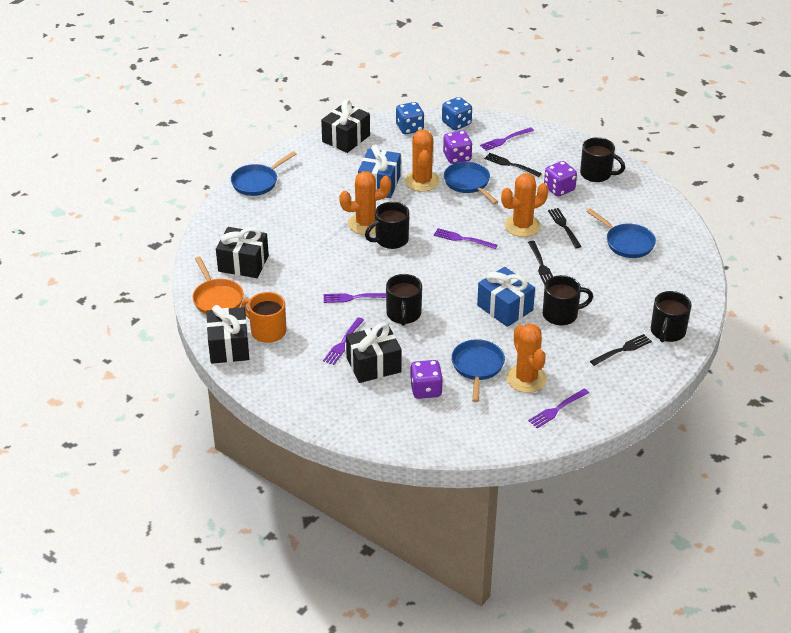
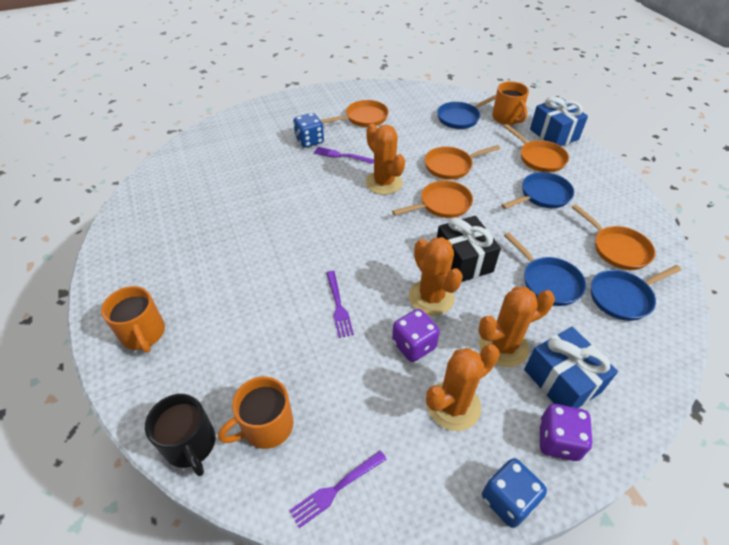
black fork: 4 -> 0
black gift: 4 -> 1
black mug: 5 -> 1
orange mug: 1 -> 3
orange pan: 1 -> 5
purple dice: 3 -> 2
purple fork: 5 -> 3

